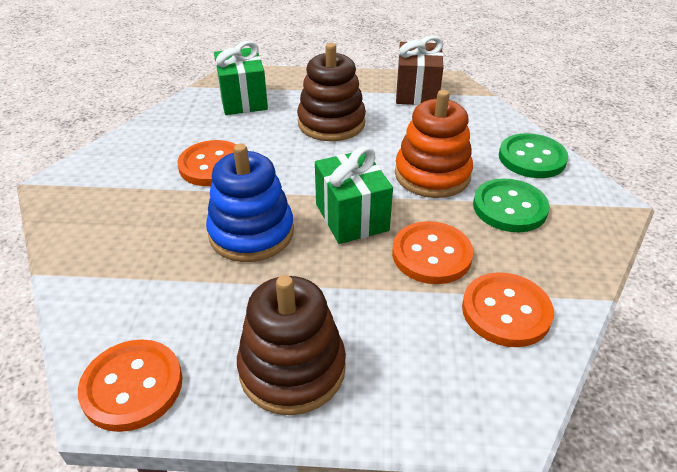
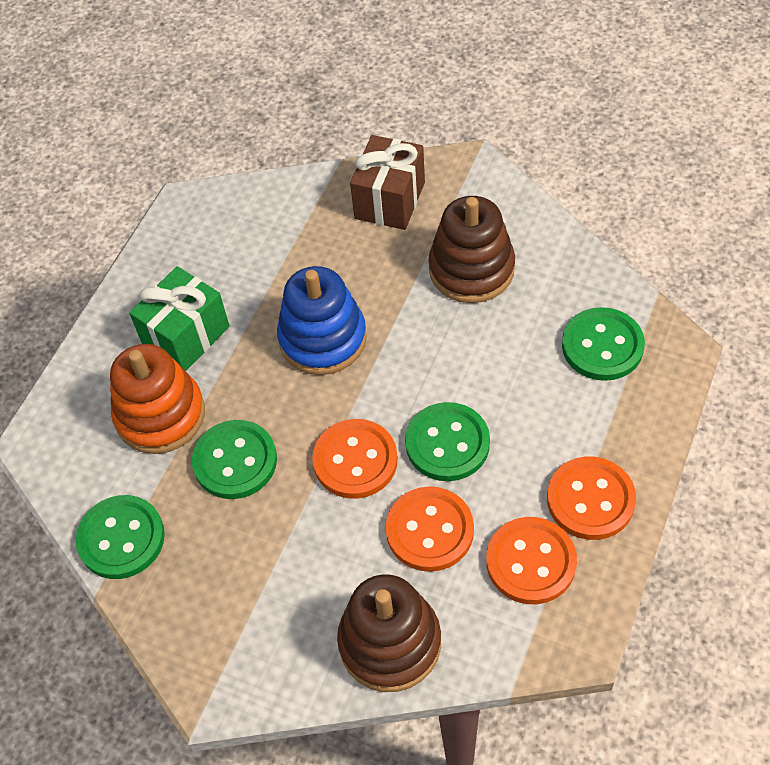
green button: 2 -> 4
green gift: 2 -> 1

